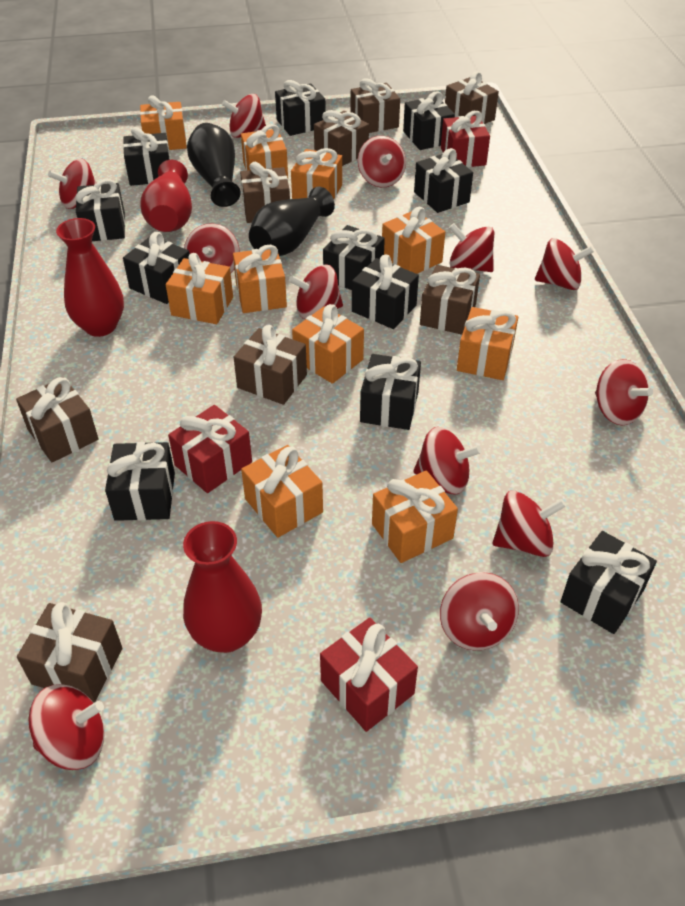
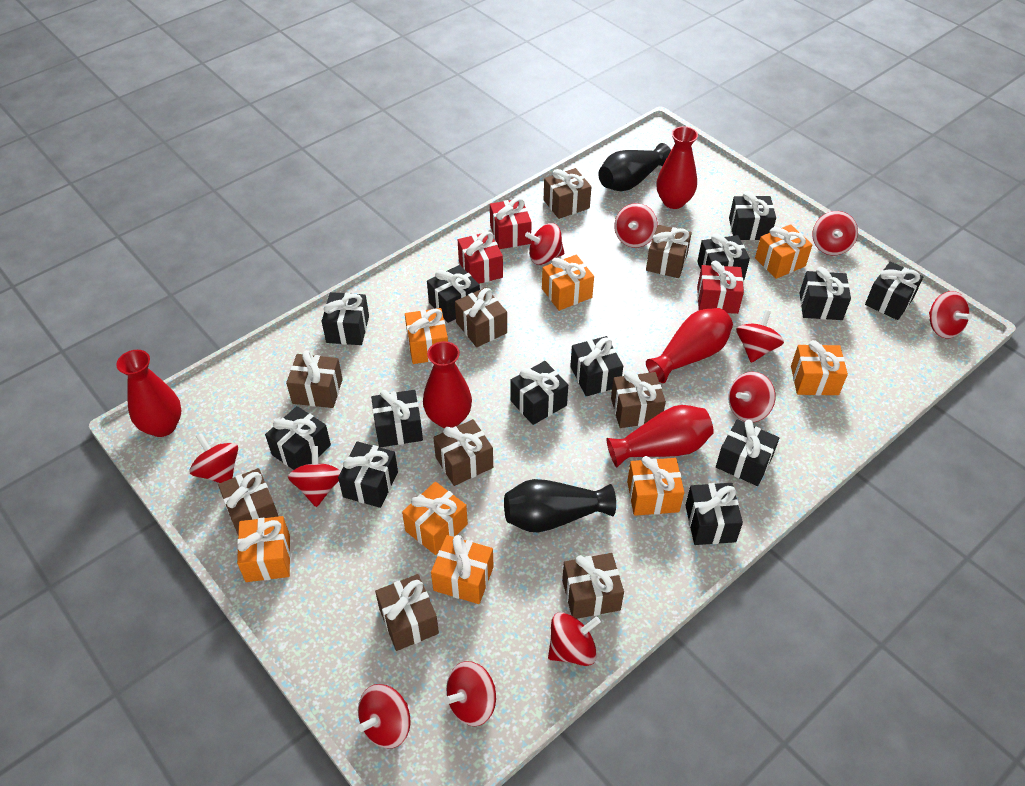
black gift: 11 -> 13
brown gift: 8 -> 9
orange gift: 10 -> 8
red spinning top: 12 -> 11
red vase: 3 -> 5

